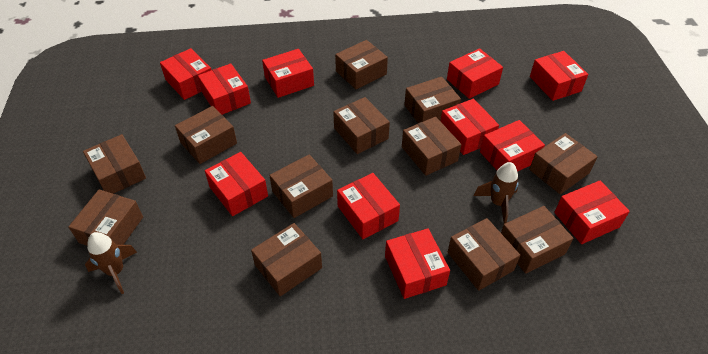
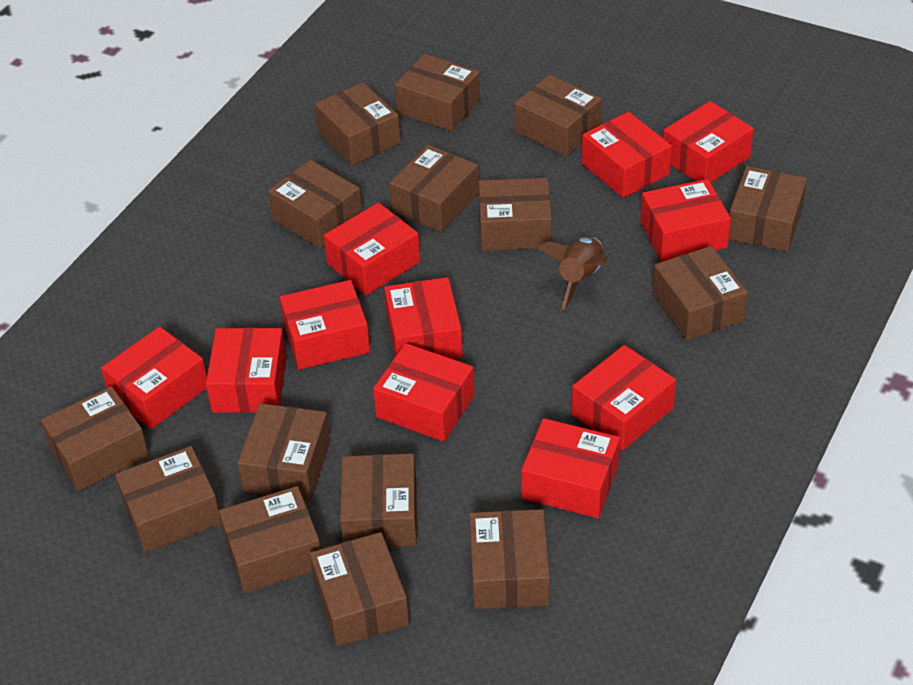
brown box: 12 -> 15
brown rocket: 2 -> 1

